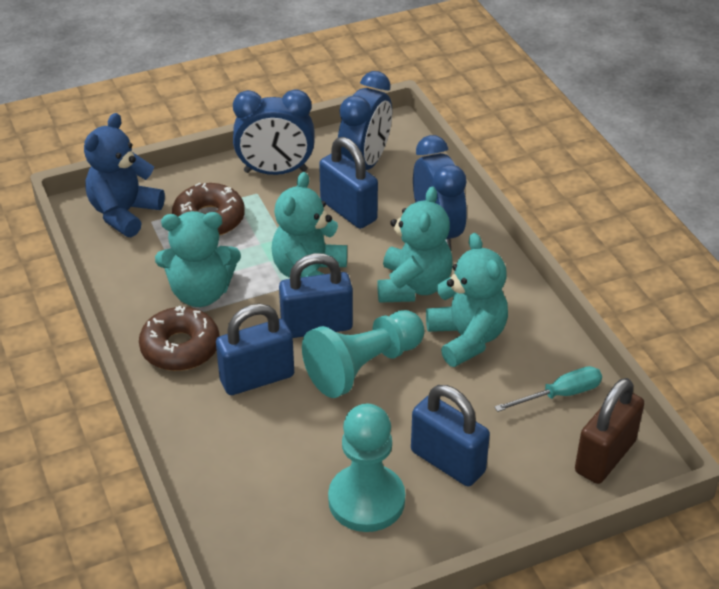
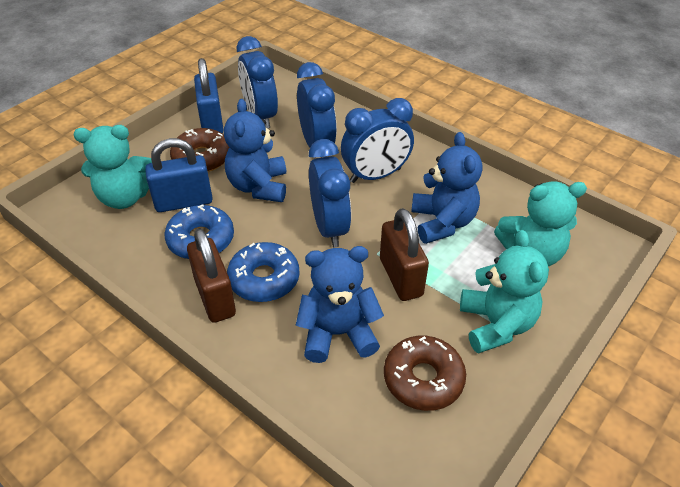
blue clock: 3 -> 4
blue donut: 0 -> 2
blue padlock: 4 -> 2
blue teddy bear: 1 -> 3
brown padlock: 1 -> 2
turquoise pawn: 2 -> 0
turquoise screwdriver: 1 -> 0
turquoise teddy bear: 4 -> 3

